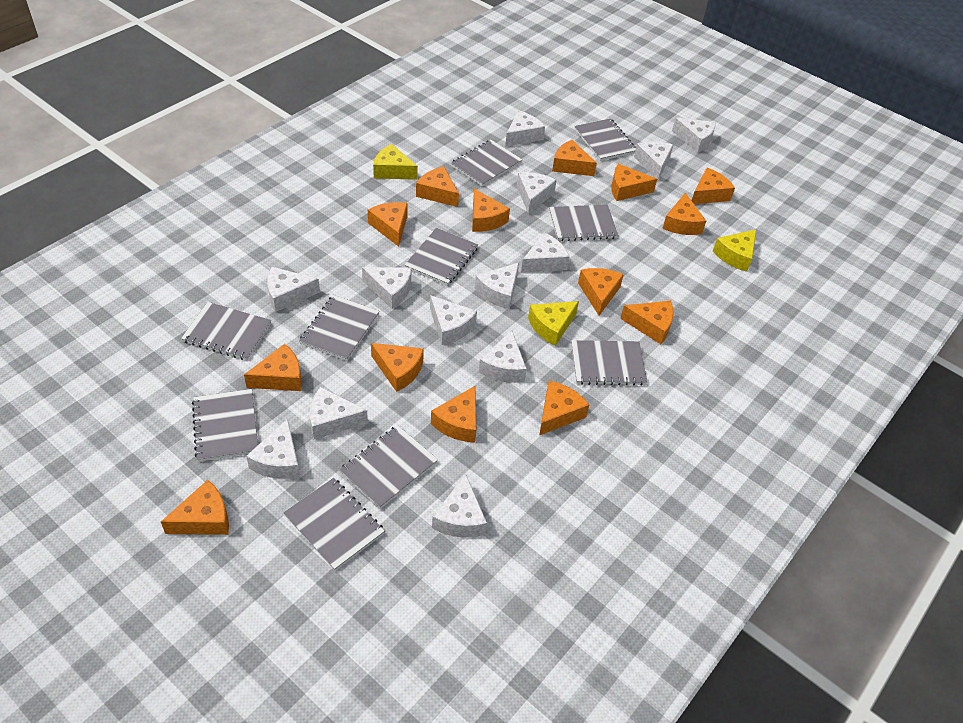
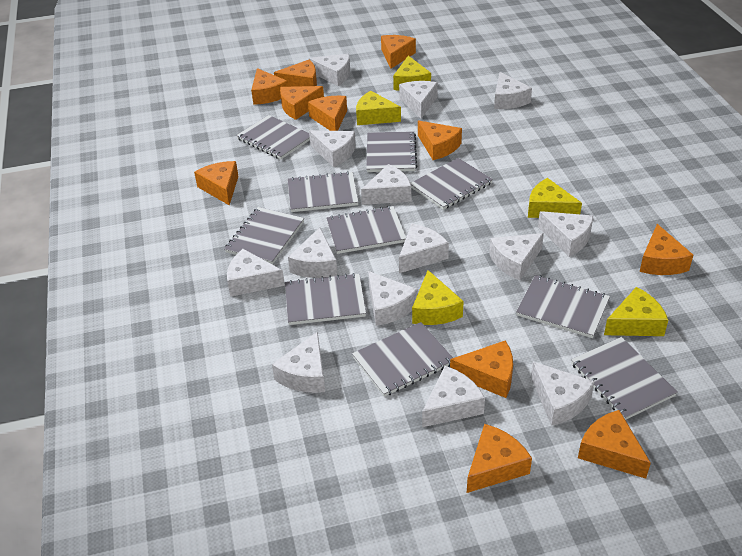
orange cheese: 14 -> 11
white cheese: 13 -> 14
yellow cheese: 3 -> 5

